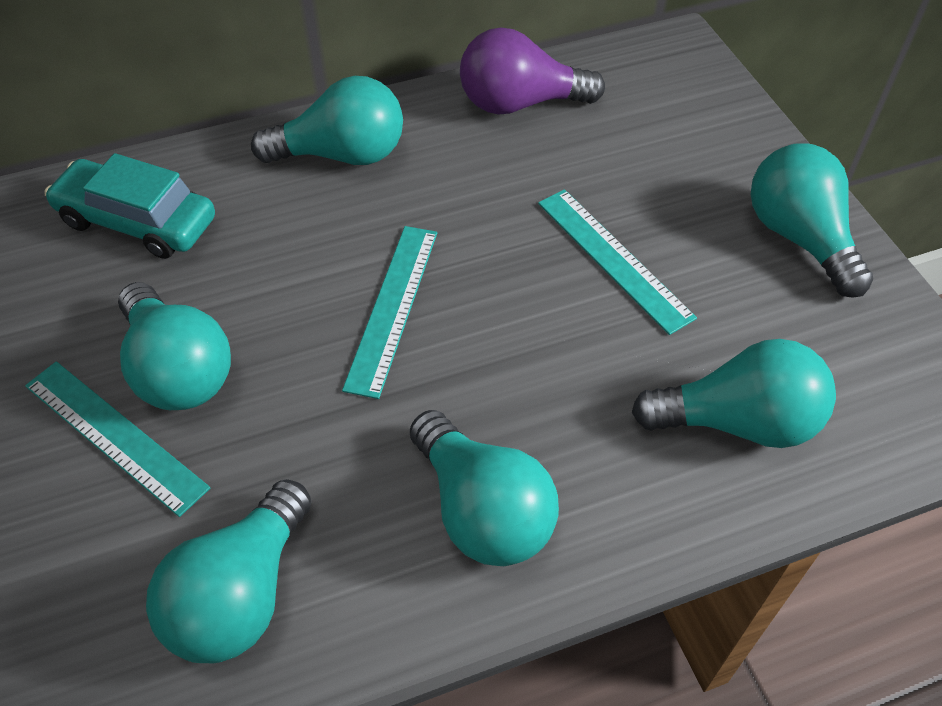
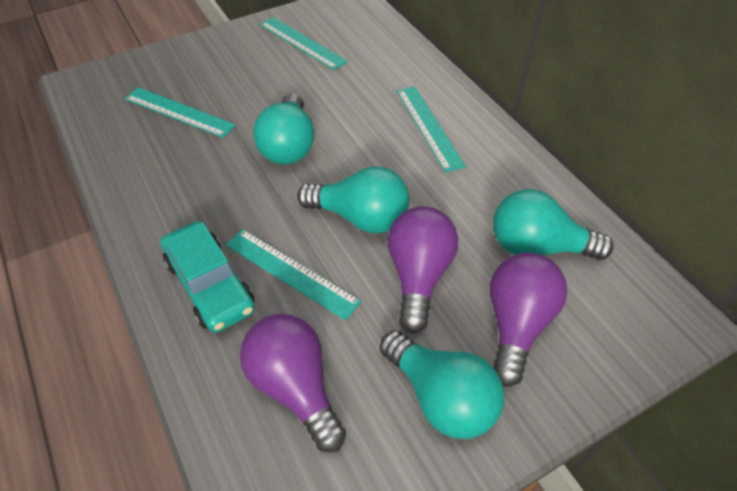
purple light bulb: 1 -> 3
turquoise light bulb: 6 -> 4
turquoise ruler: 3 -> 4

